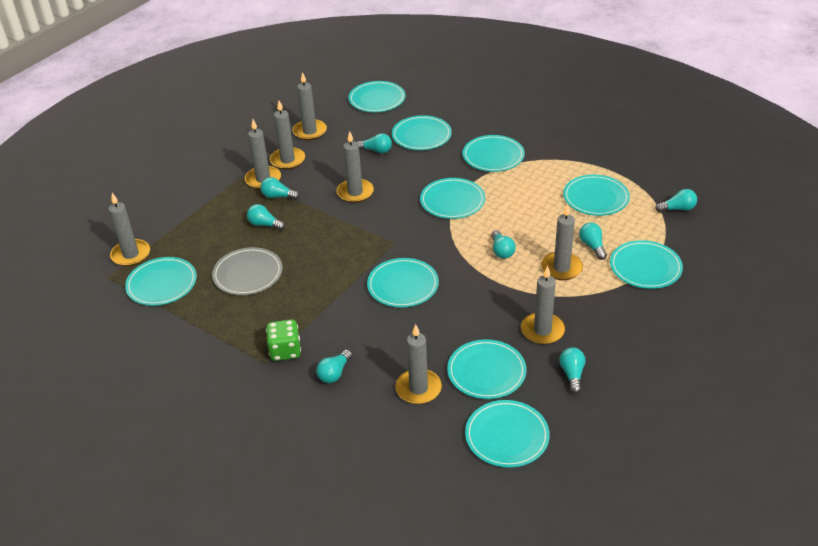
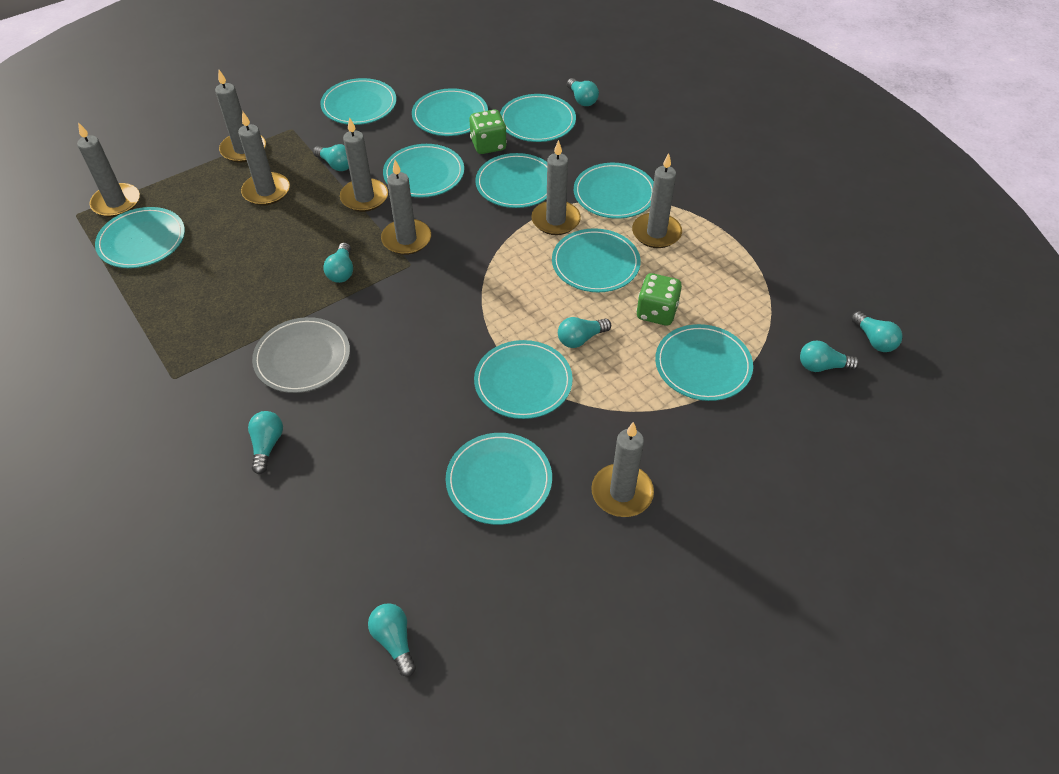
green dice: 1 -> 2
turquoise plate: 10 -> 11

